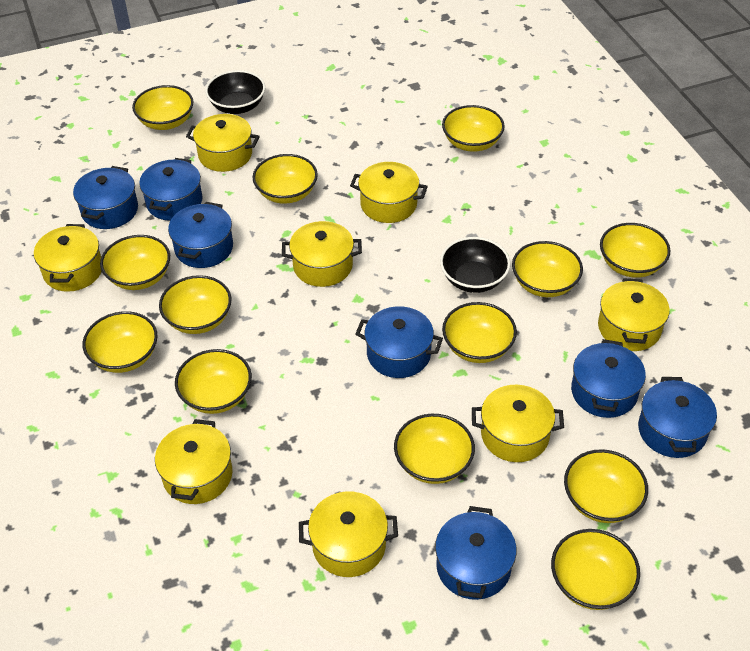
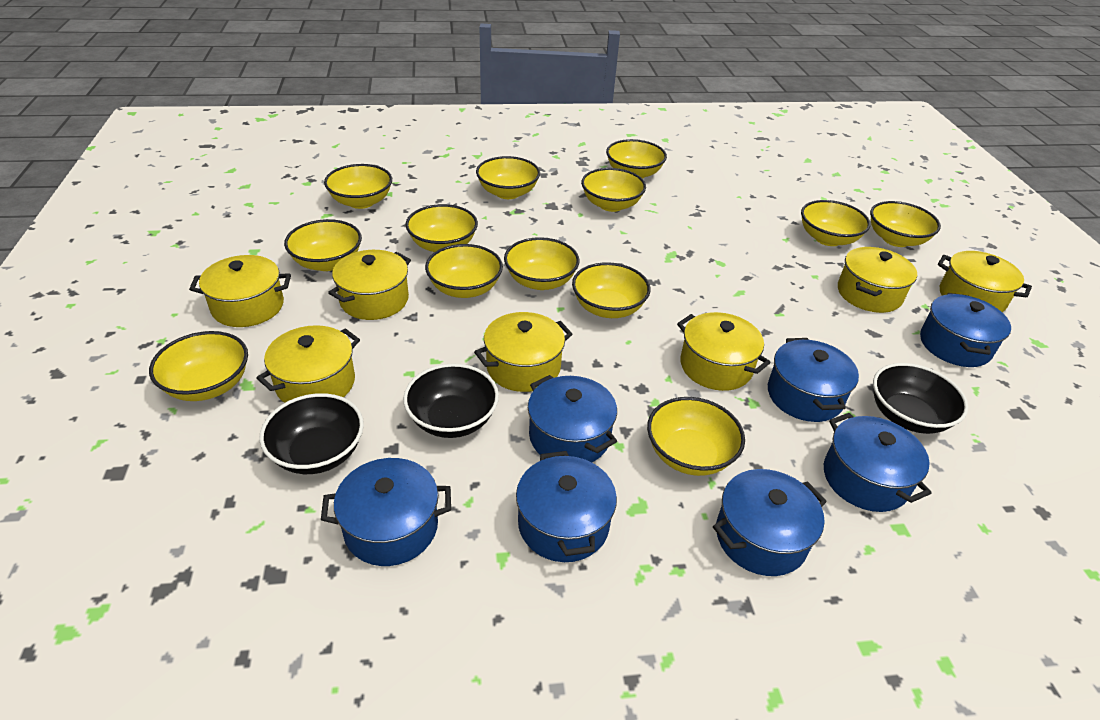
black bowl: 2 -> 3
yellow pot: 8 -> 7

